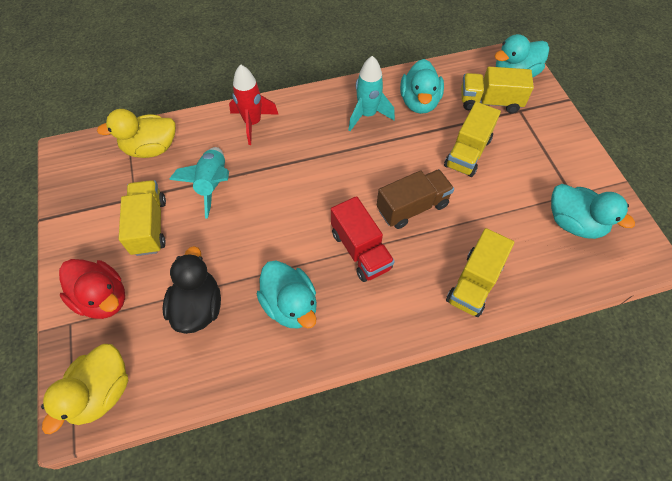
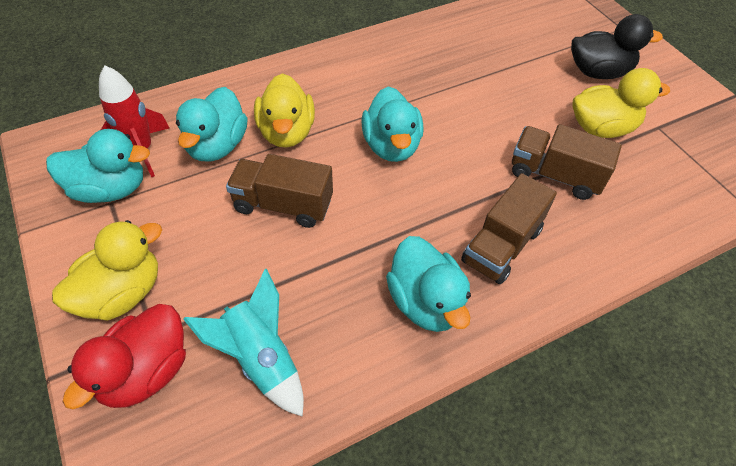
brown truck: 1 -> 3
red truck: 1 -> 0
turquoise rocket: 2 -> 1
yellow duck: 2 -> 3
yellow truck: 4 -> 0

